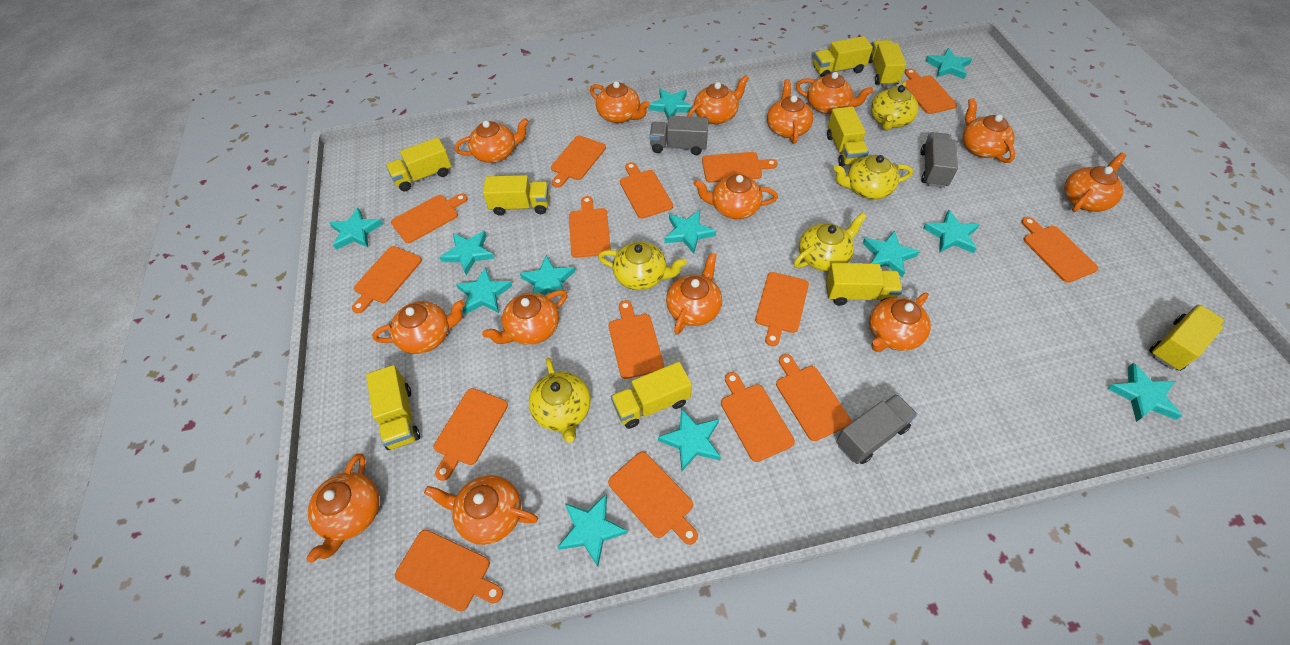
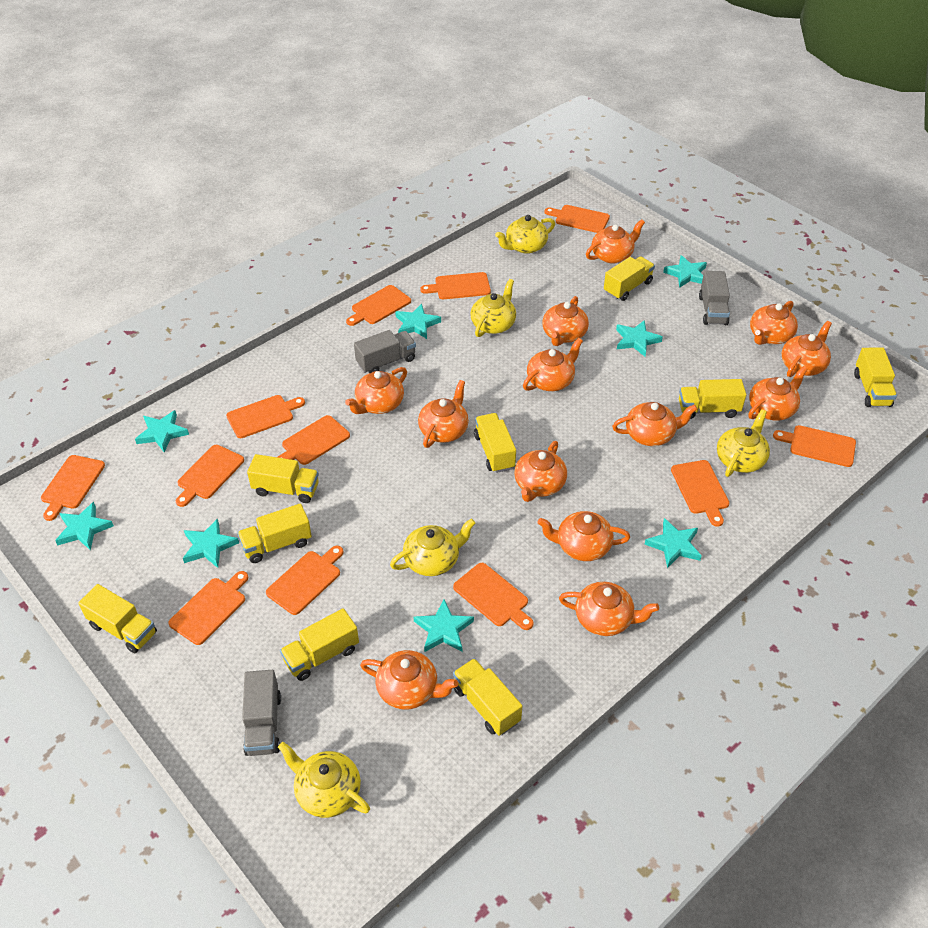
orange cutting board: 15 -> 12
orange teapot: 14 -> 13
turquoise star: 12 -> 8

